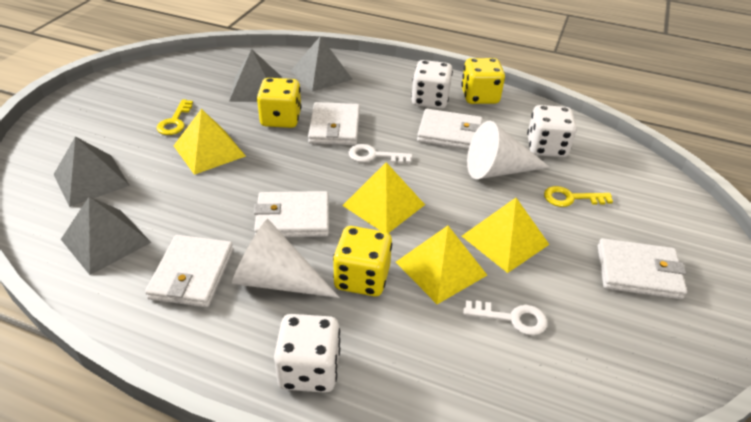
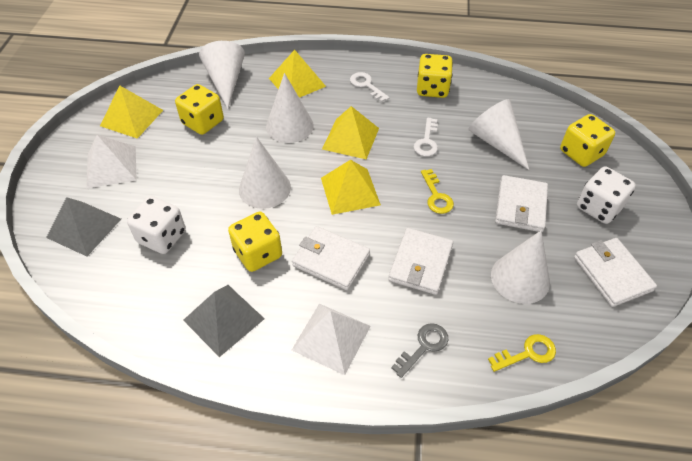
grey key: 0 -> 1
grey pyramid: 4 -> 2
white cone: 2 -> 5
white dice: 3 -> 2
white pyramid: 0 -> 2
white wallet: 5 -> 4
yellow dice: 3 -> 4

